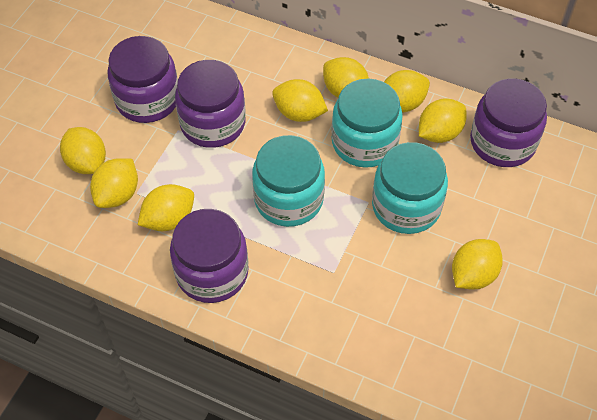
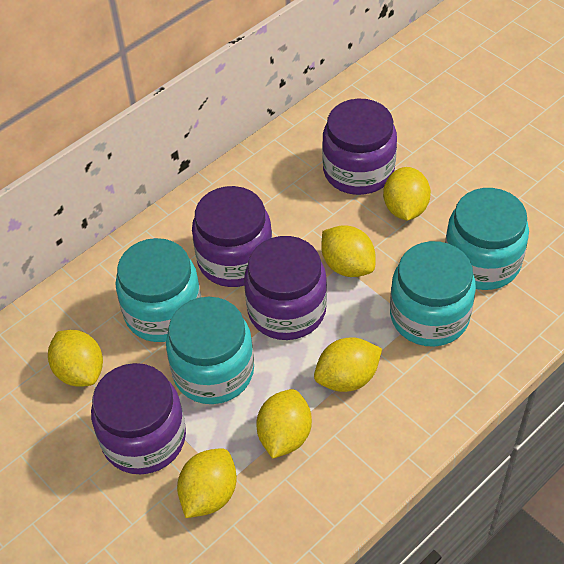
turquoise jar: 3 -> 4
yellow lemon: 8 -> 6

